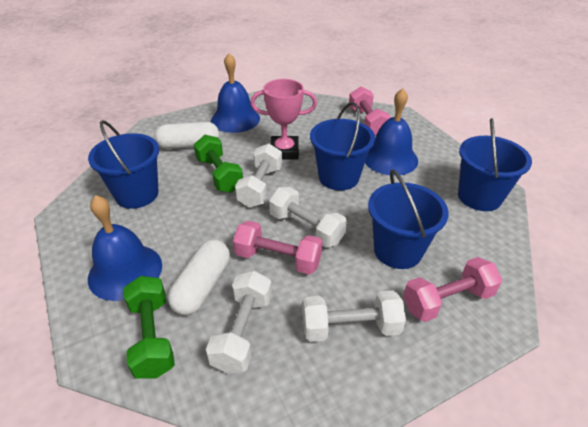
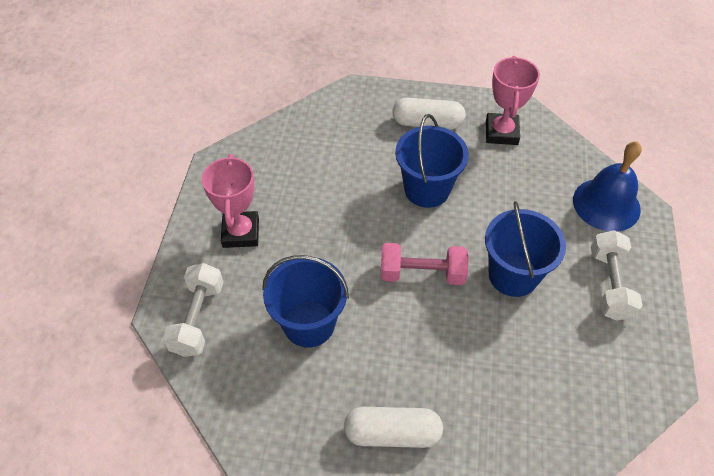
blue bell: 3 -> 1
blue bucket: 4 -> 3
green dumbbell: 2 -> 0
pink dumbbell: 3 -> 1
pink trophy: 1 -> 2
white dumbbell: 4 -> 2

